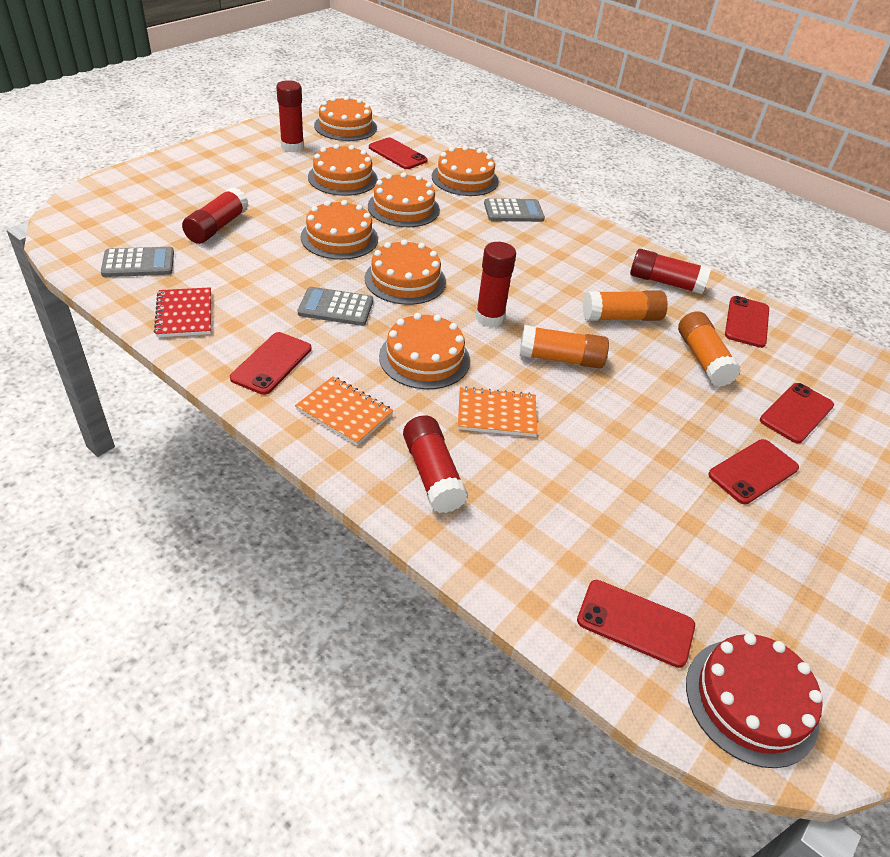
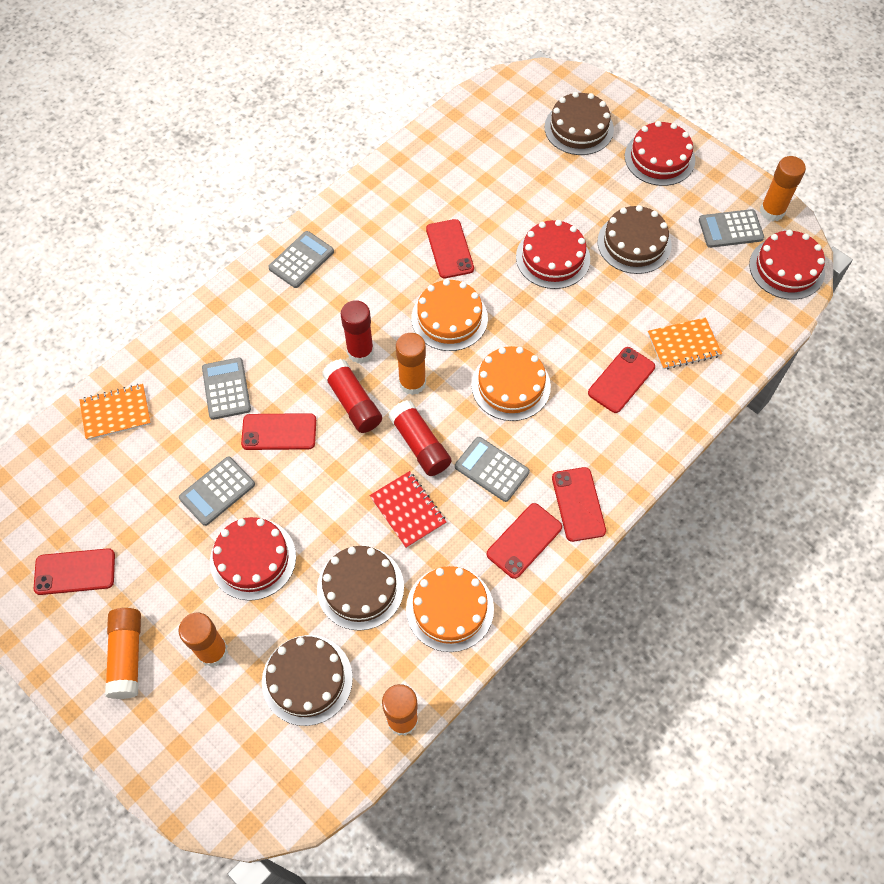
brown cake: 0 -> 4
grey calculator: 3 -> 5
orange cake: 7 -> 3
orange glue stick: 3 -> 5
red cake: 1 -> 4
red glue stick: 5 -> 3

